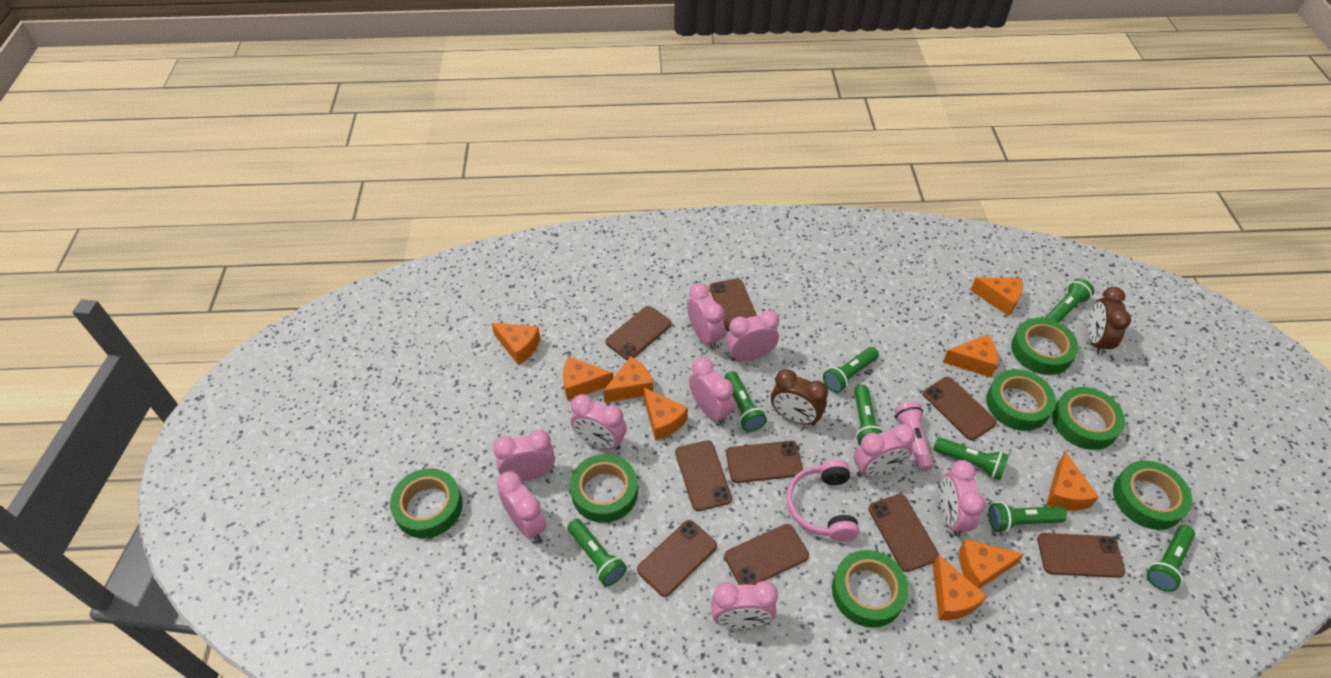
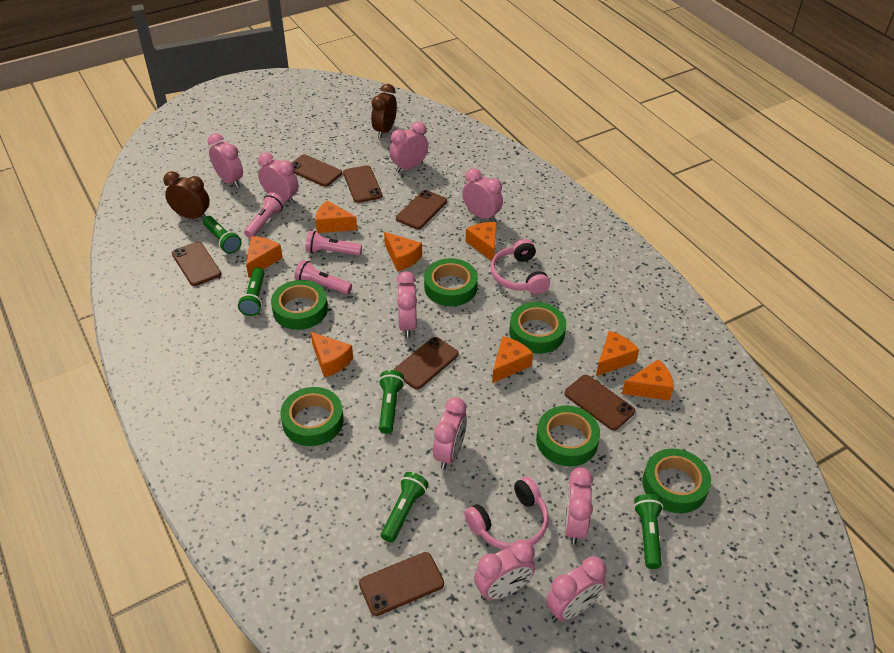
brown phone: 9 -> 7
green flashlight: 8 -> 5
green tape: 7 -> 6
orange cheese: 9 -> 8
pink flashlight: 1 -> 3
pink headphones: 1 -> 2

